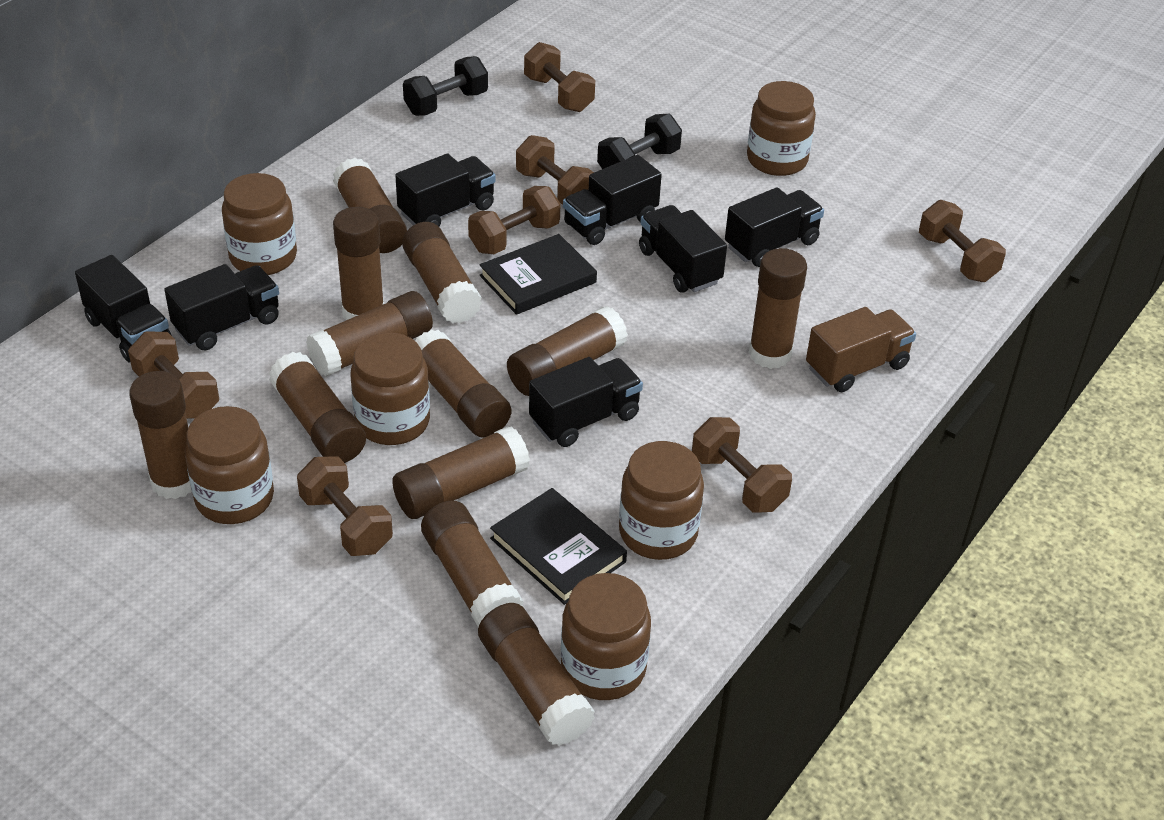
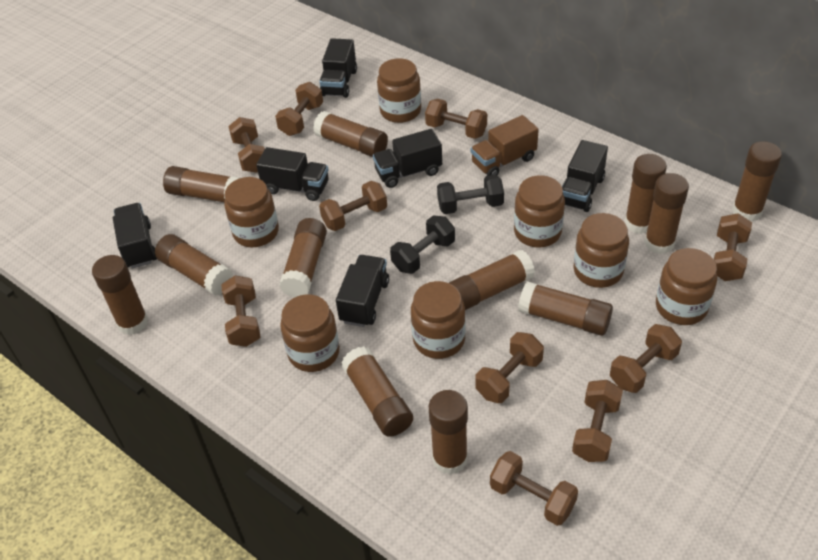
black book: 2 -> 0
black truck: 7 -> 6
brown dumbbell: 7 -> 10
brown jar: 6 -> 7

